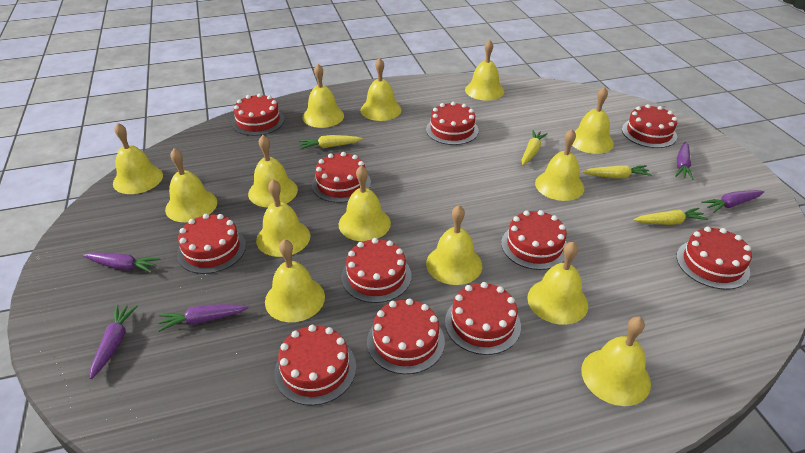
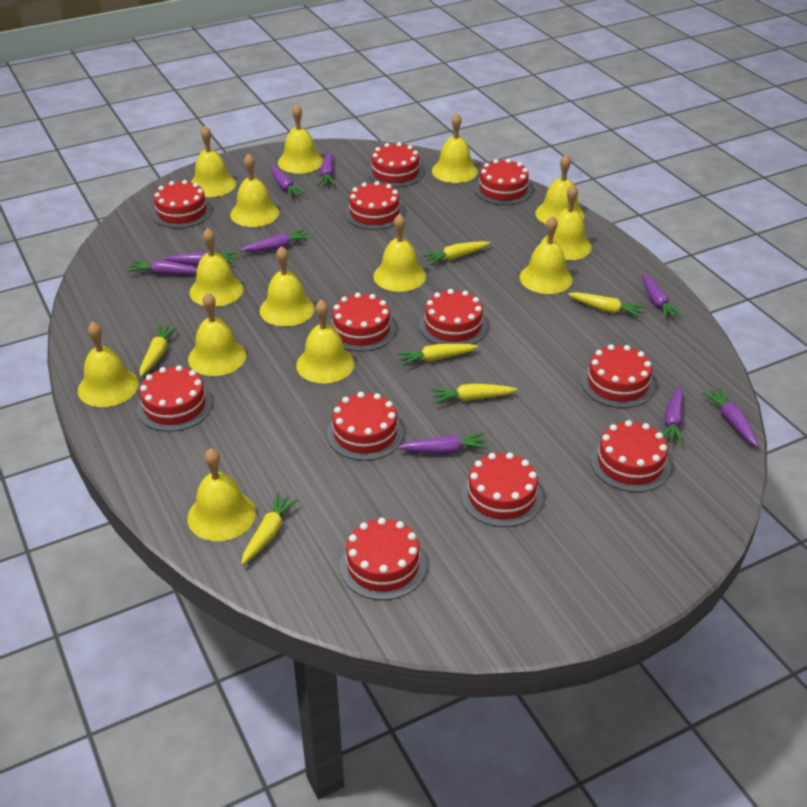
purple carrot: 5 -> 9
red cake: 11 -> 12
yellow carrot: 4 -> 6

